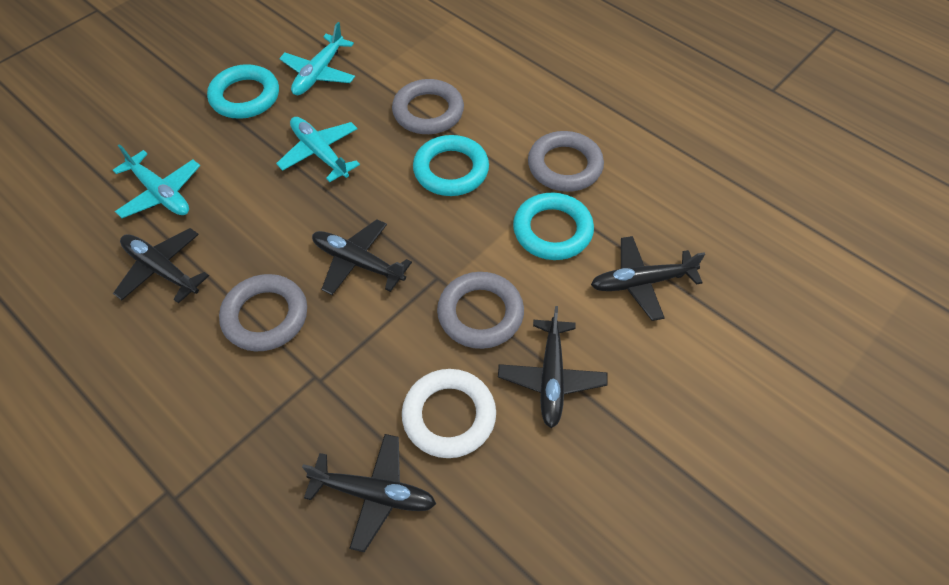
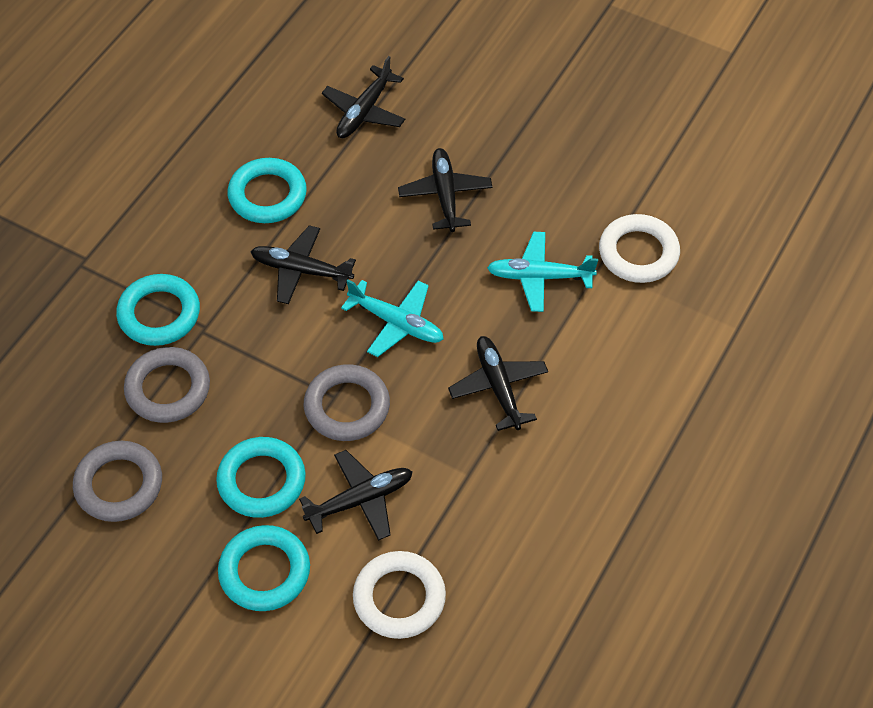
grey ring: 4 -> 3
turquoise plane: 3 -> 2
turquoise ring: 3 -> 4
white ring: 1 -> 2

